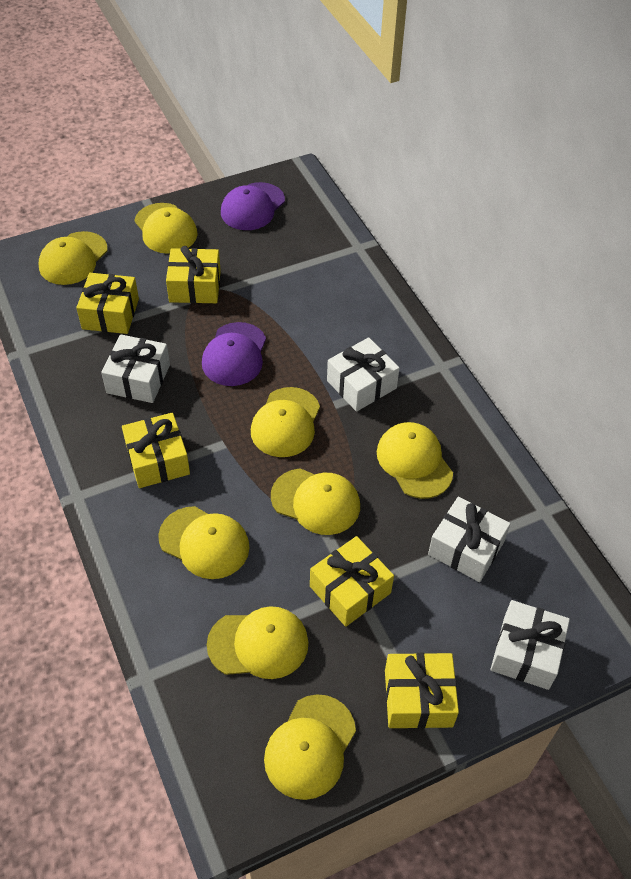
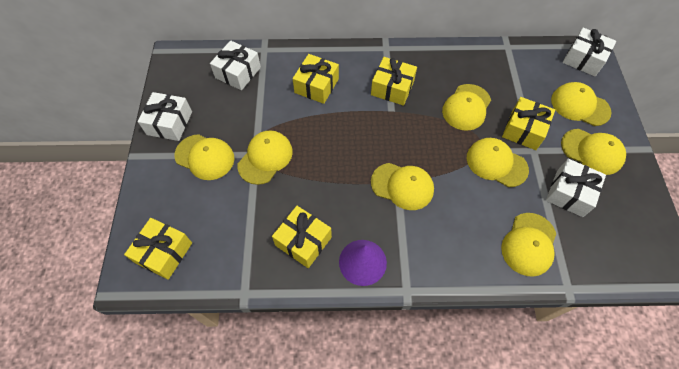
purple cap: 2 -> 0
purple cone: 0 -> 1

